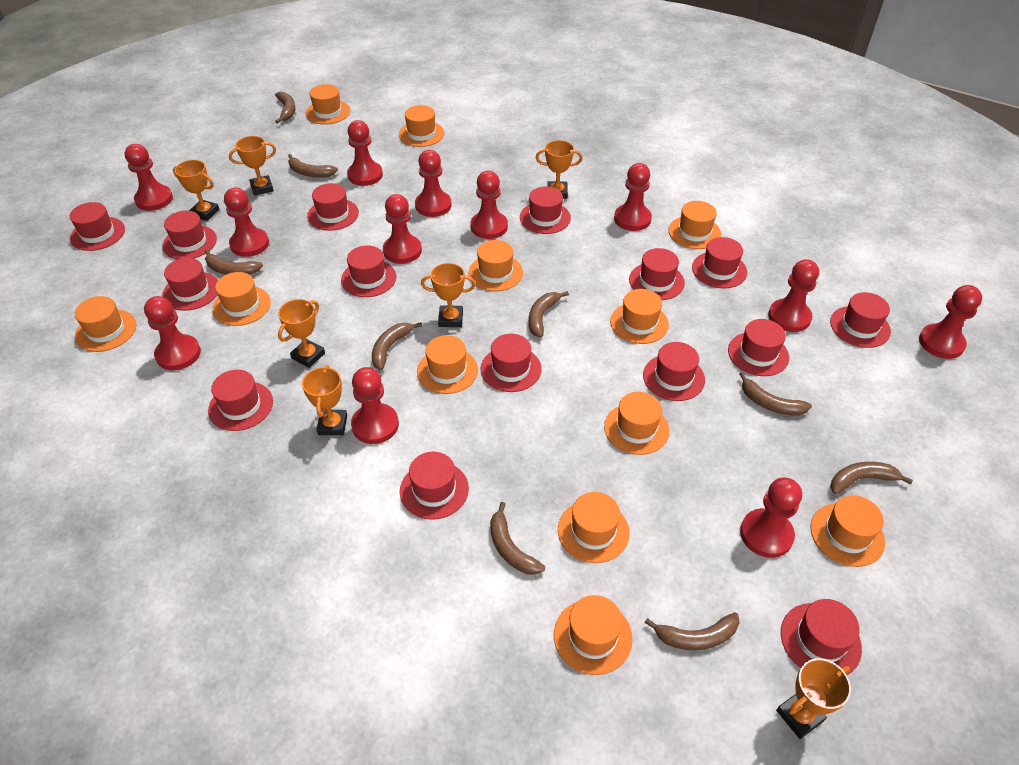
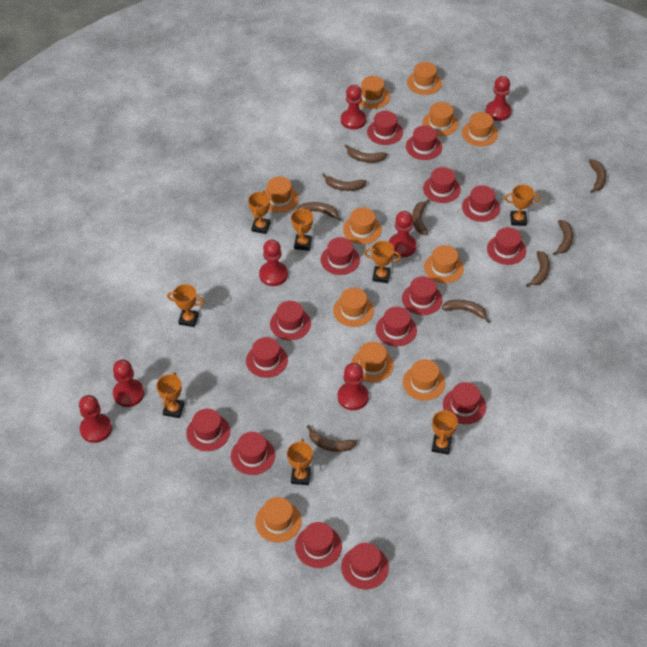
orange hat: 12 -> 11
orange trophy: 7 -> 8
red pawn: 12 -> 7

